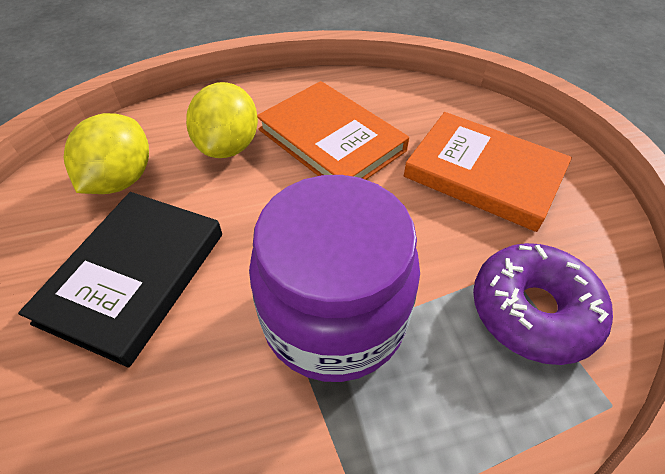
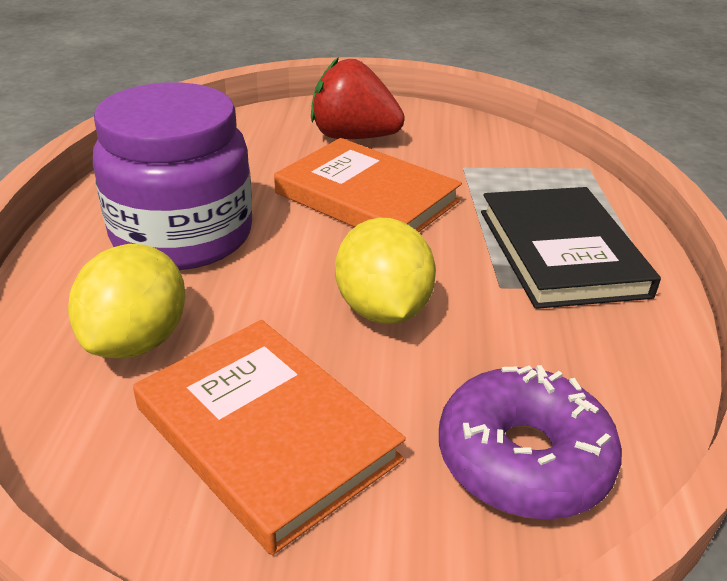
red strawberry: 0 -> 1

